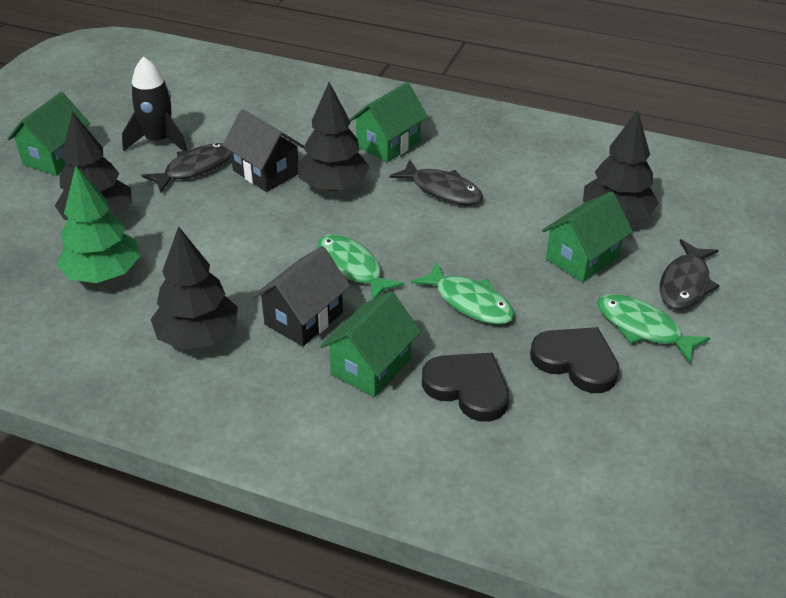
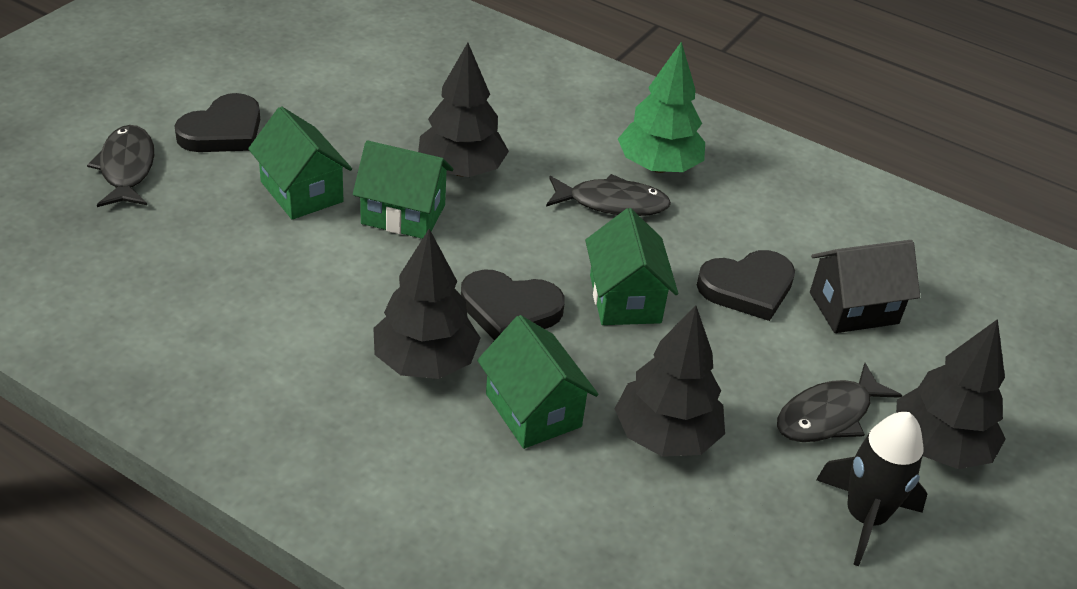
black heart: 2 -> 3
black house: 2 -> 1
green fish: 3 -> 0

